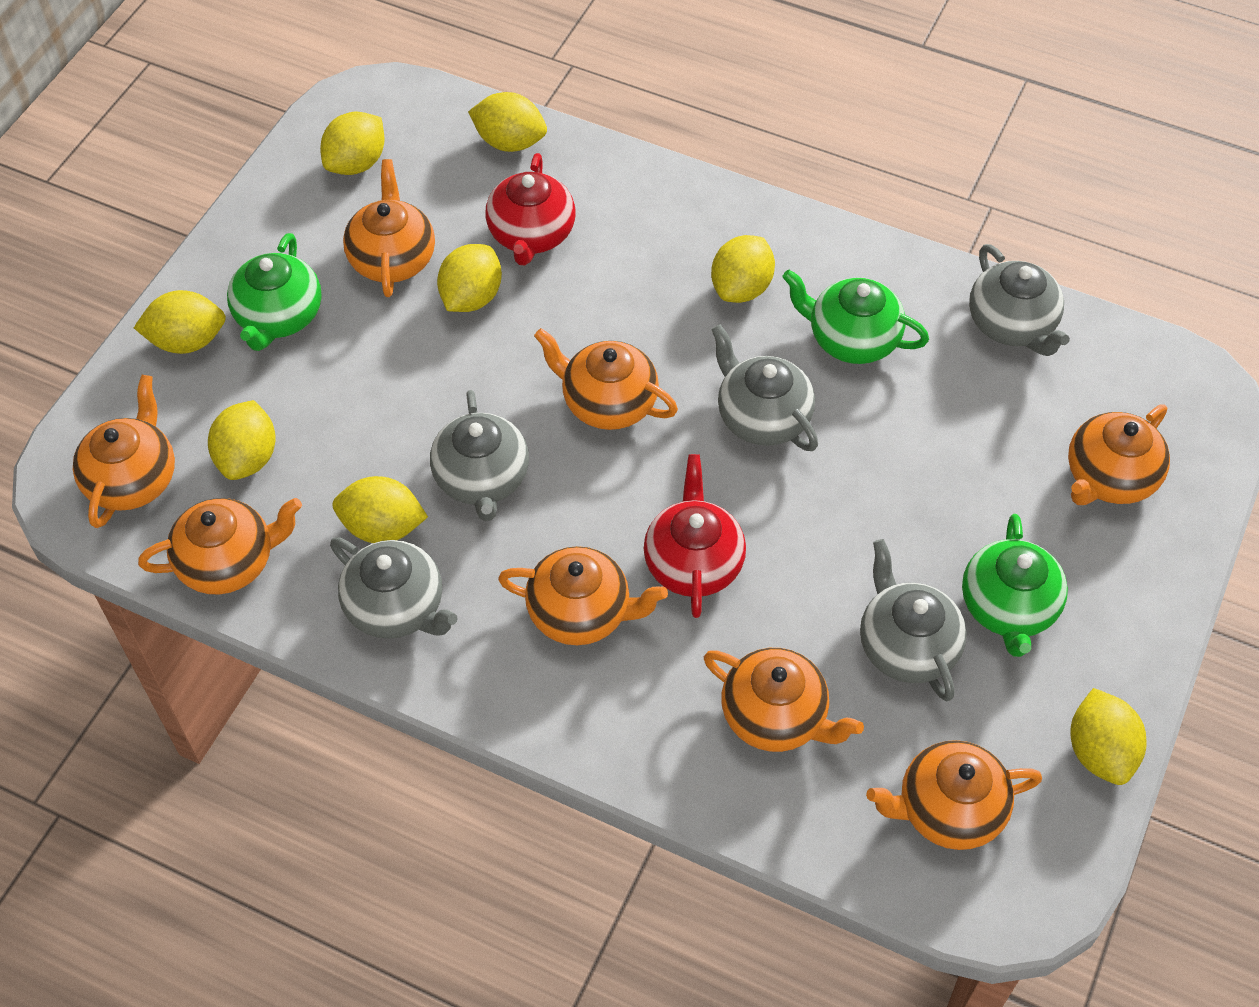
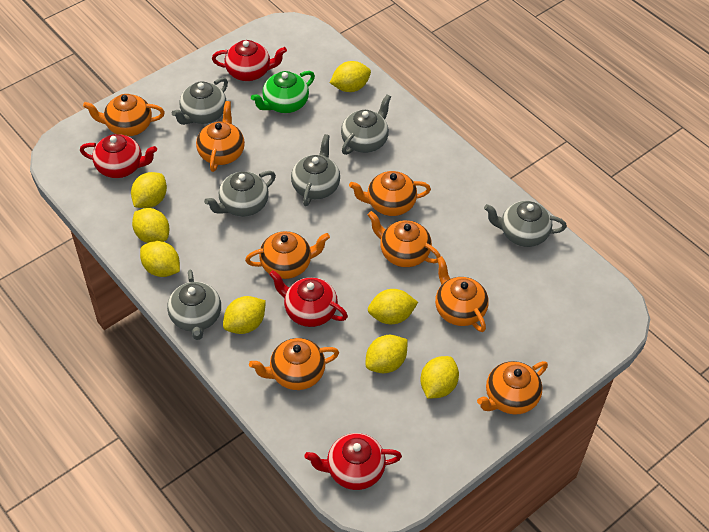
green teapot: 3 -> 1
grey teapot: 5 -> 6
red teapot: 2 -> 4

